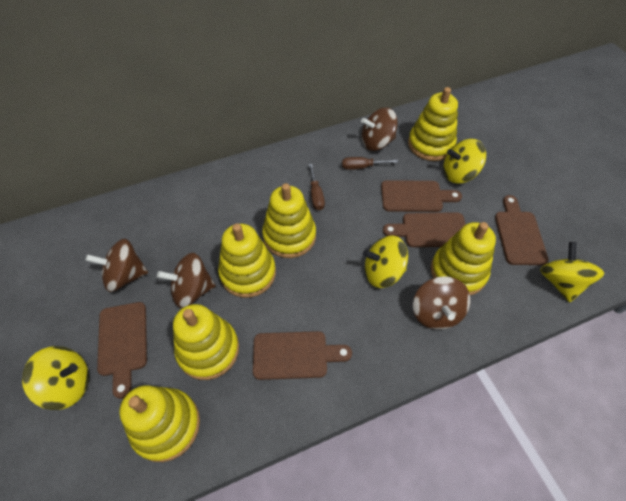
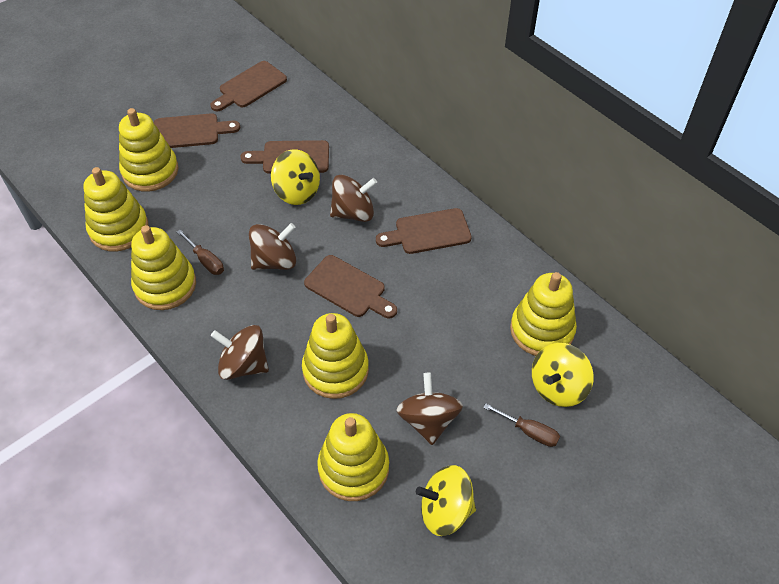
yellow spinning top: 4 -> 3

